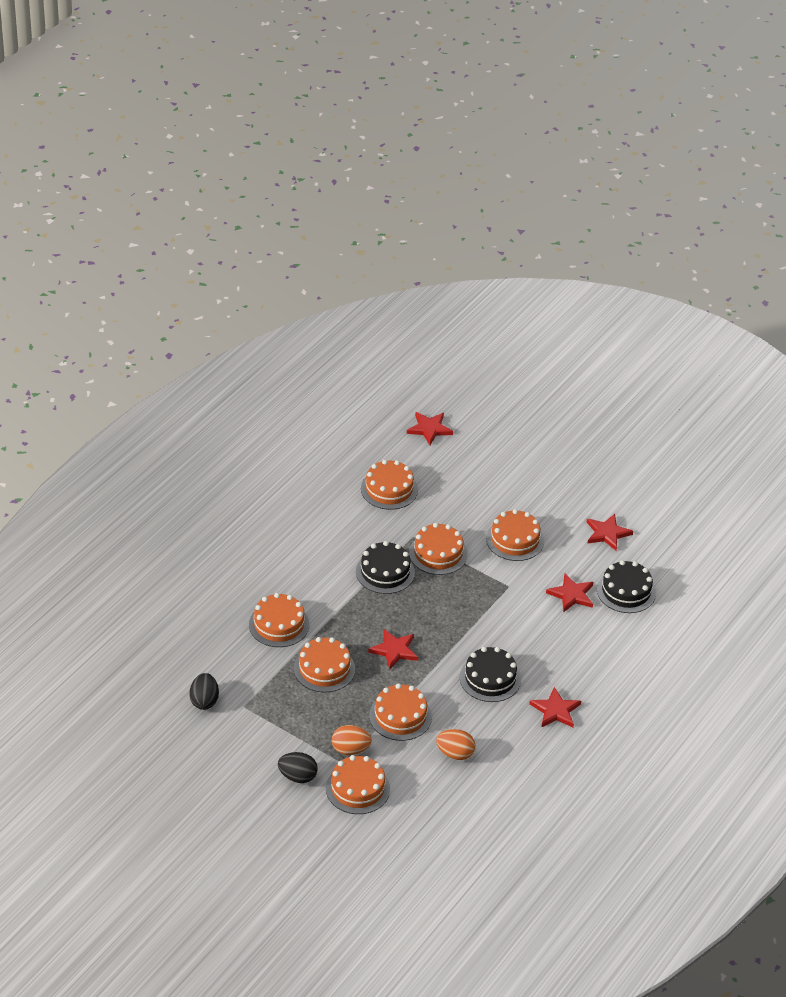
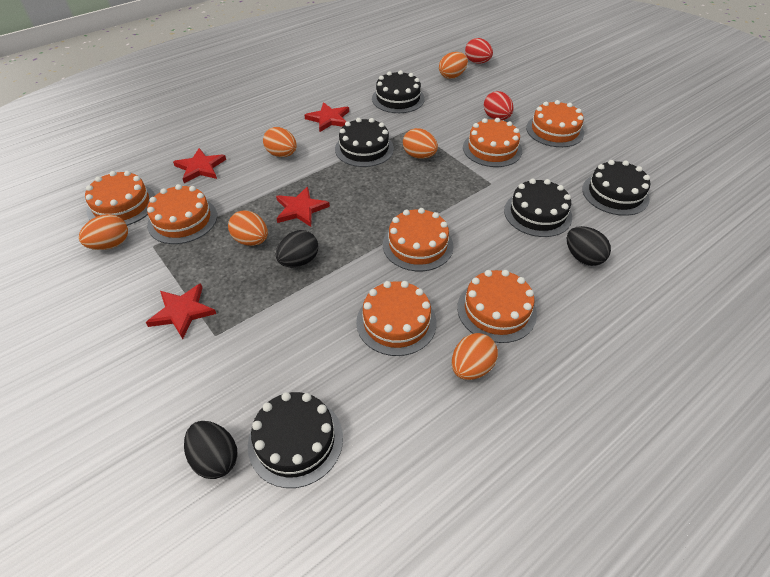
black cake: 3 -> 5
black egg: 2 -> 3
orange egg: 2 -> 6
red egg: 0 -> 2
red star: 5 -> 4

